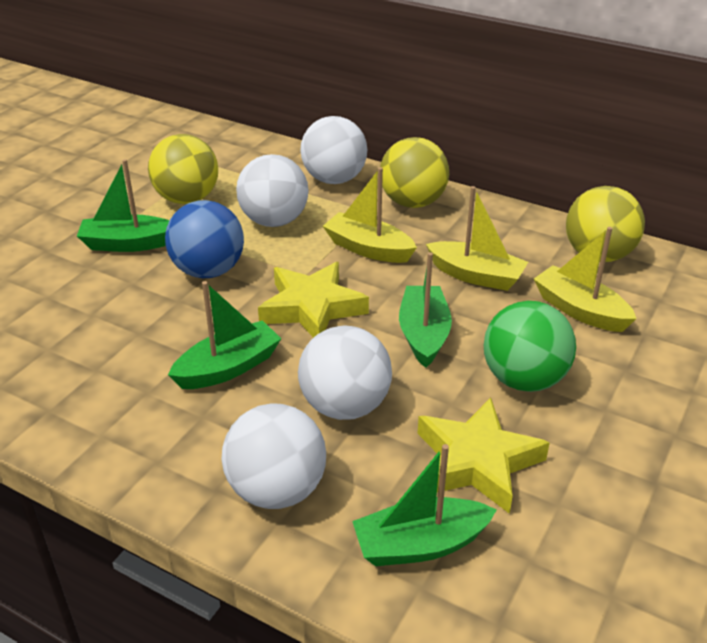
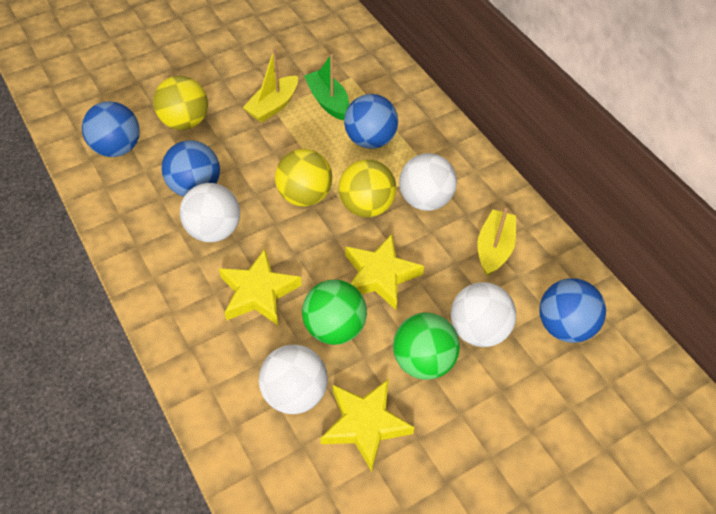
blue ball: 1 -> 4
green ball: 1 -> 2
green boat: 4 -> 1
yellow boat: 3 -> 2
yellow star: 2 -> 3

